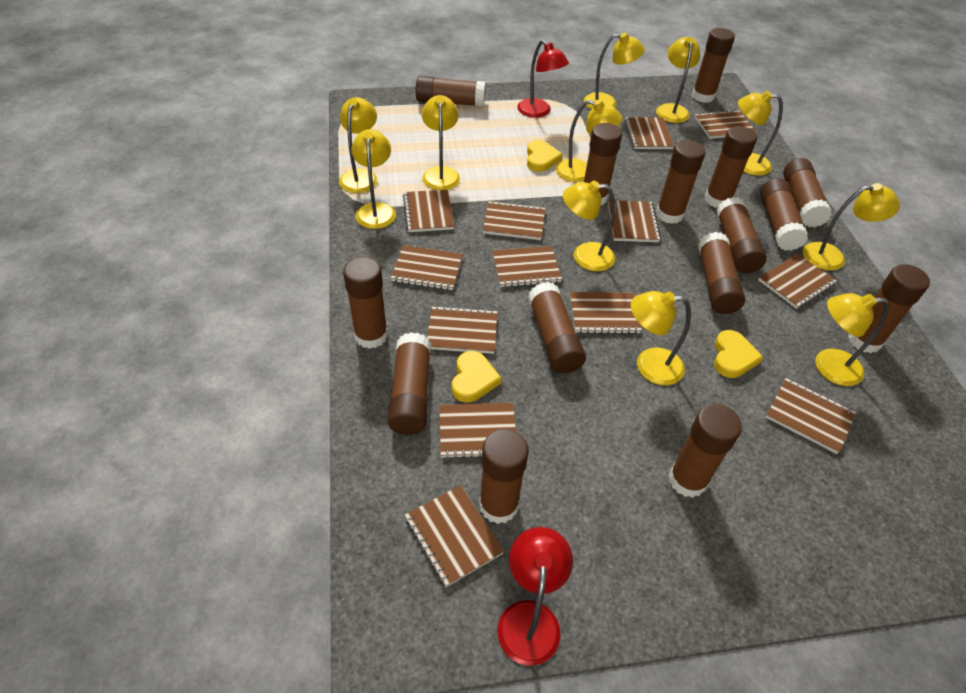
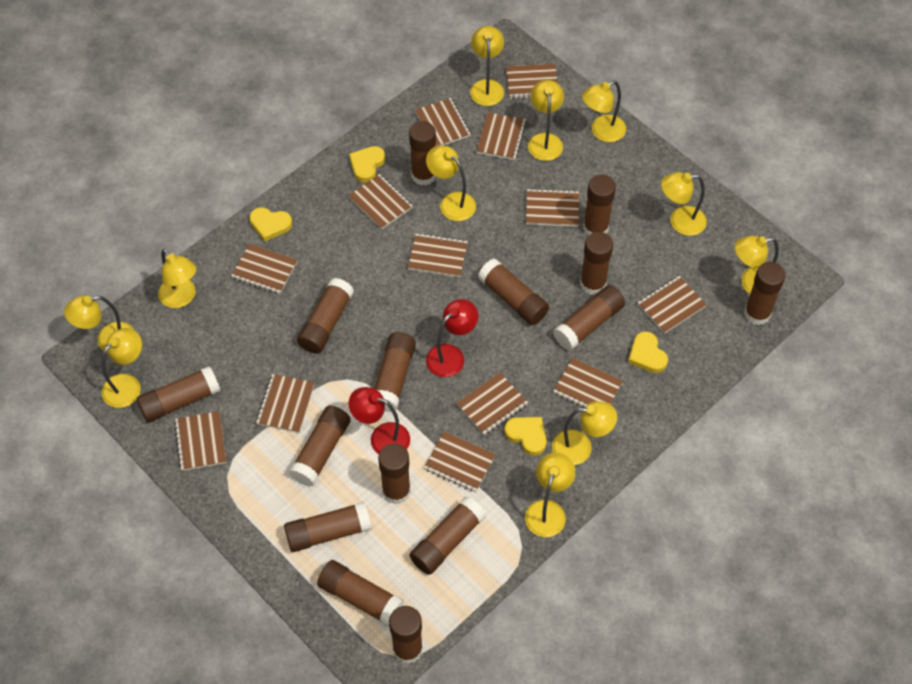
yellow heart: 3 -> 4

